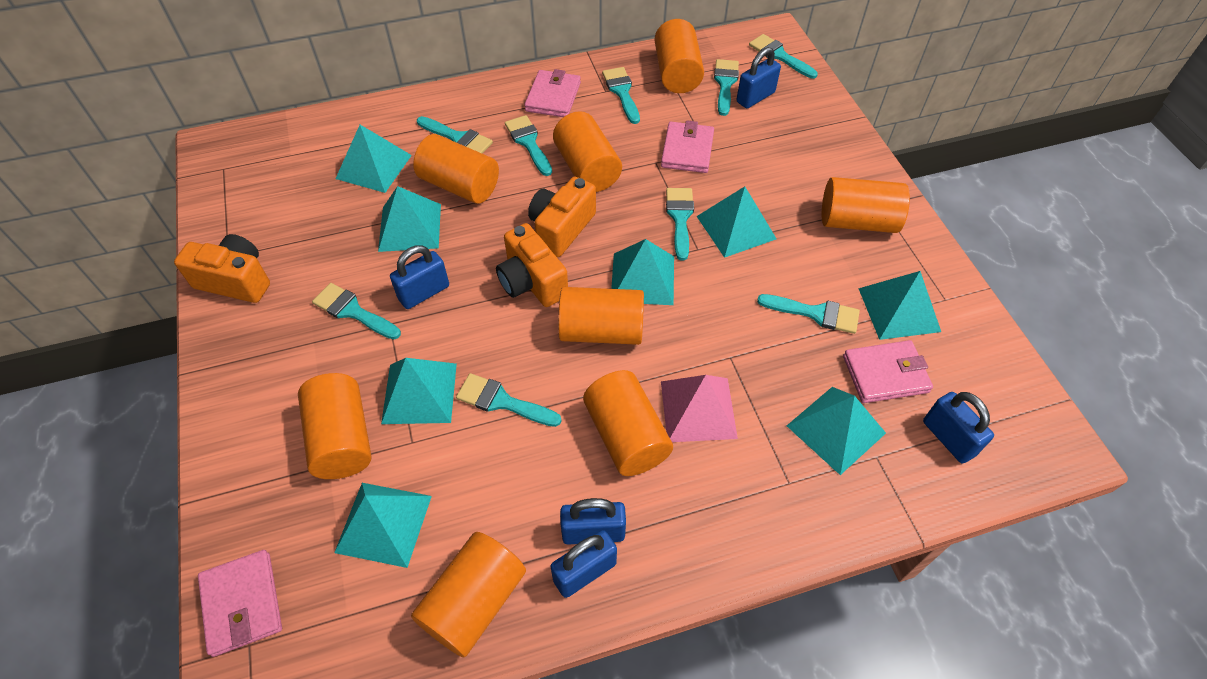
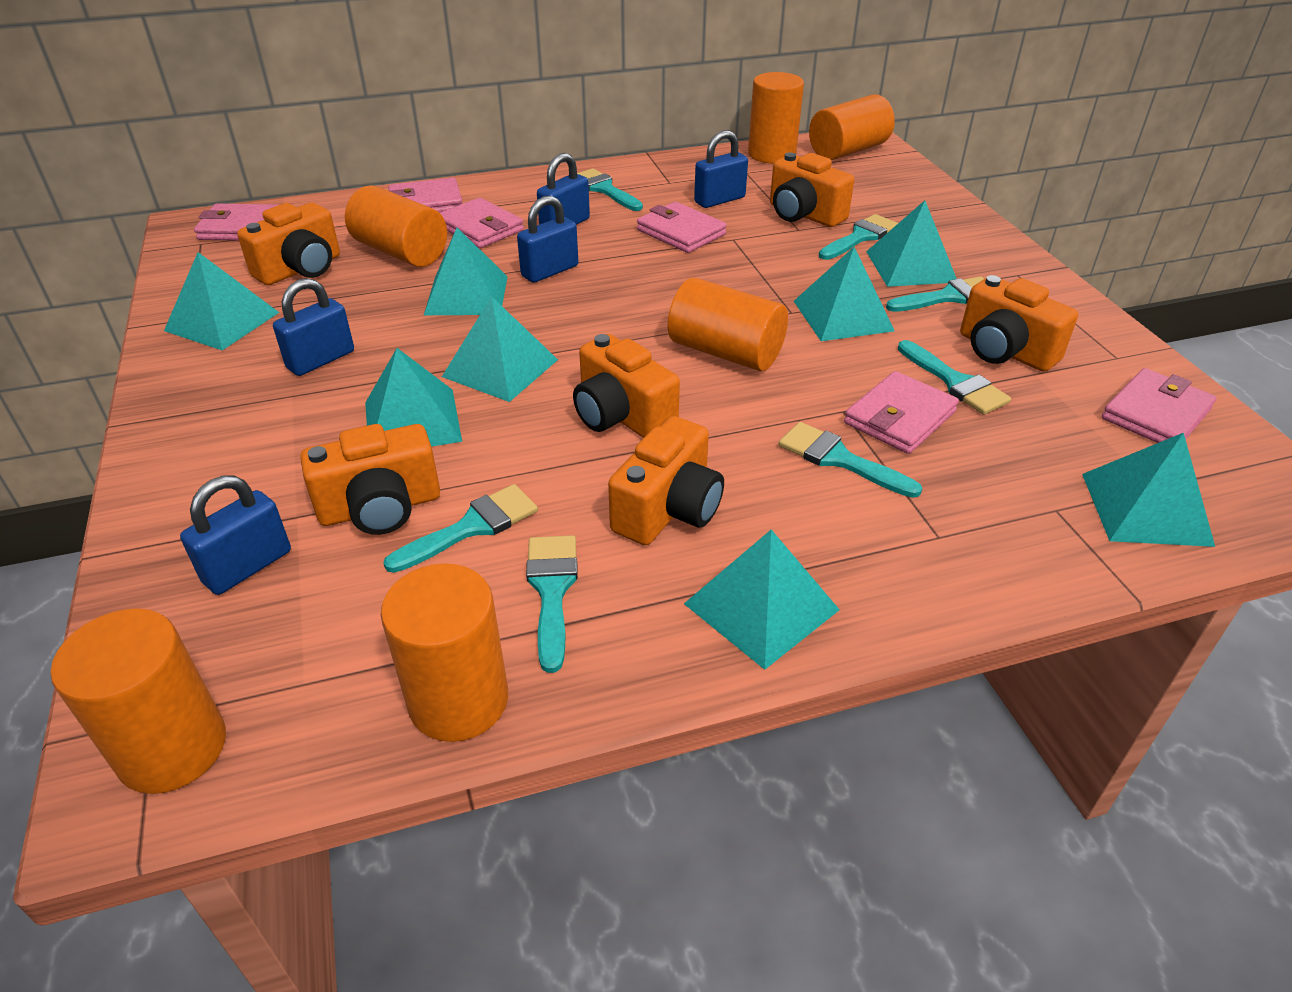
orange camera: 3 -> 6
orange cylinder: 8 -> 6
pink pyramid: 1 -> 0
pink wallet: 4 -> 6
turquoise brush: 9 -> 7

